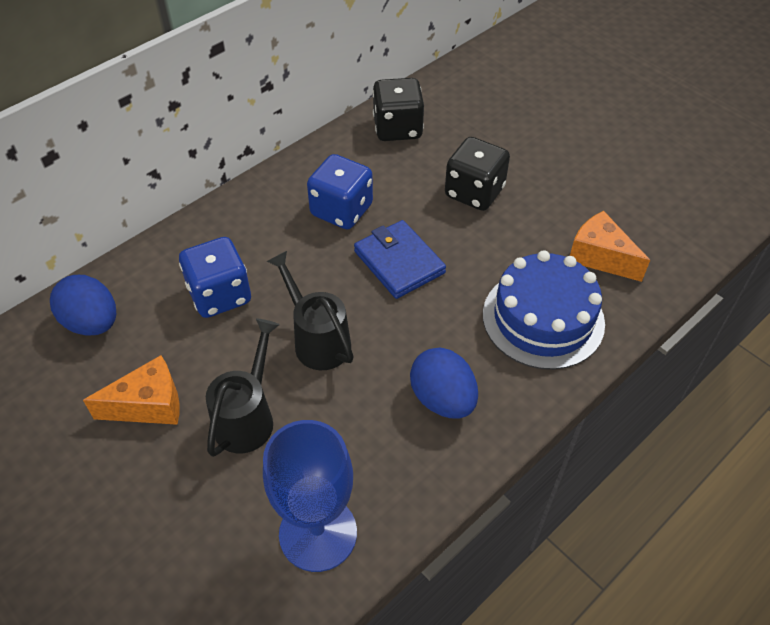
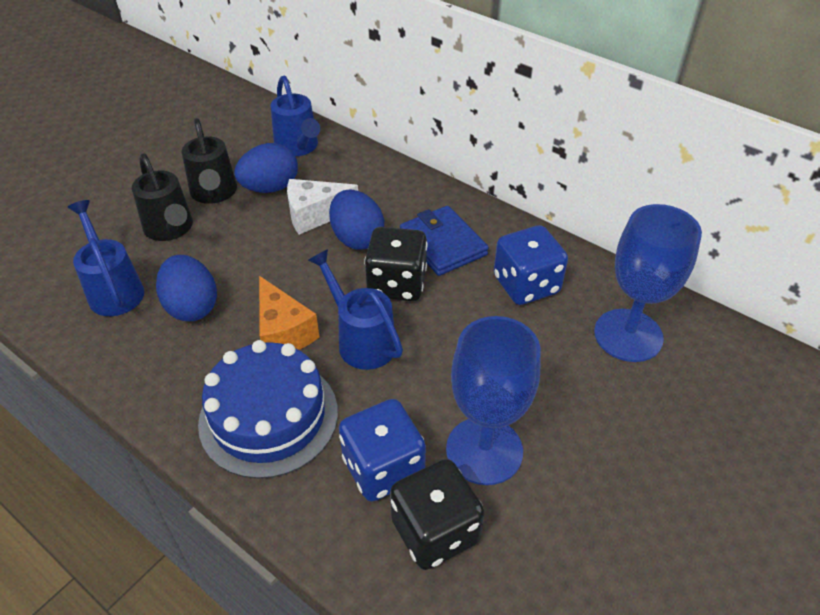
blue egg: 2 -> 3
blue goblet: 1 -> 2
blue watering can: 0 -> 3
orange cheese: 2 -> 1
white cheese: 0 -> 1

